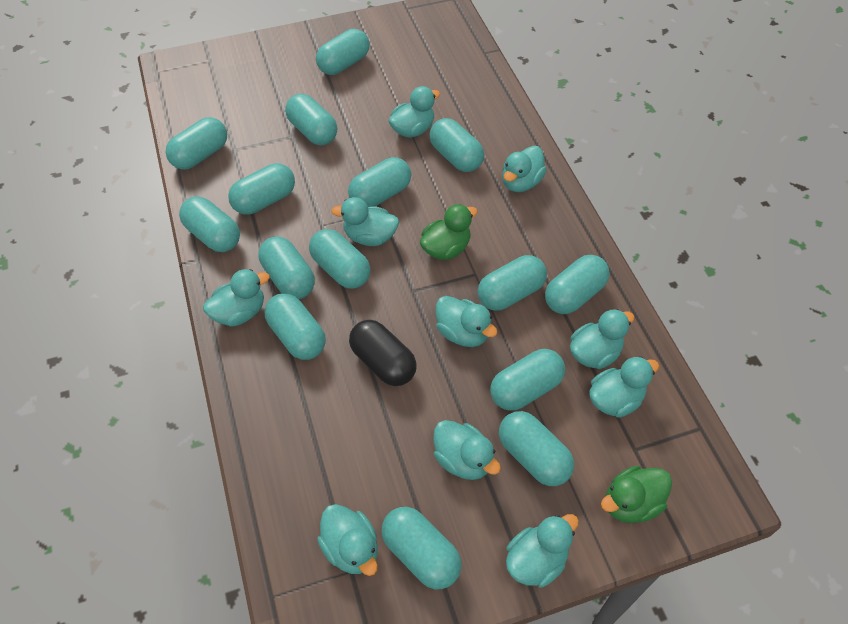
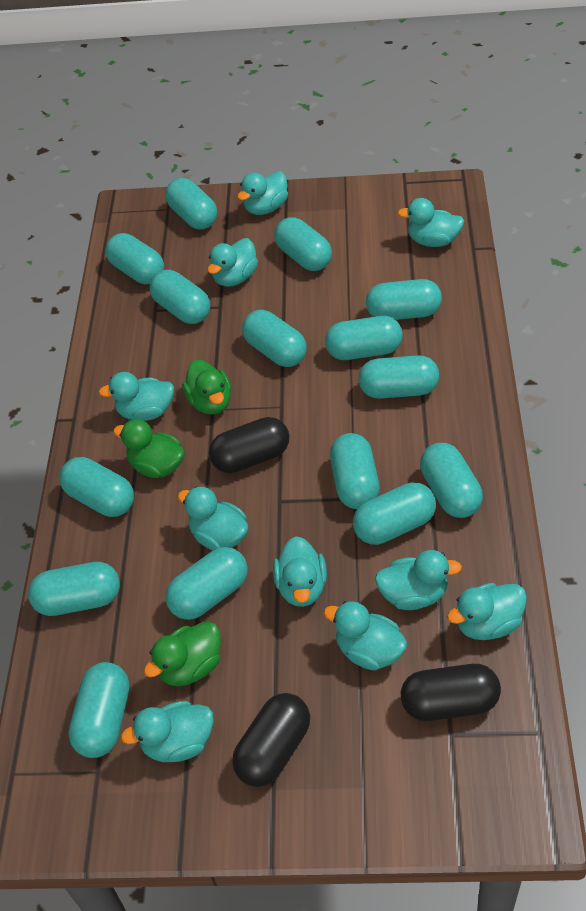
black capsule: 1 -> 3
green duck: 2 -> 3

